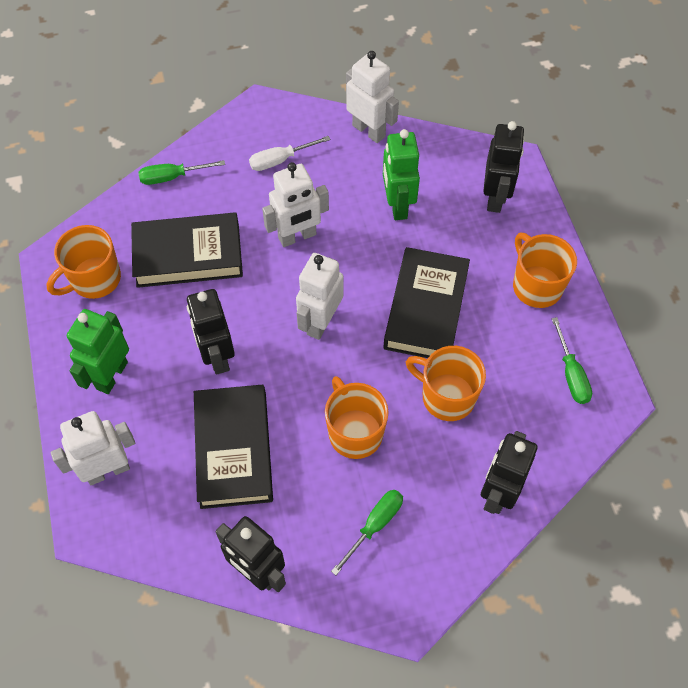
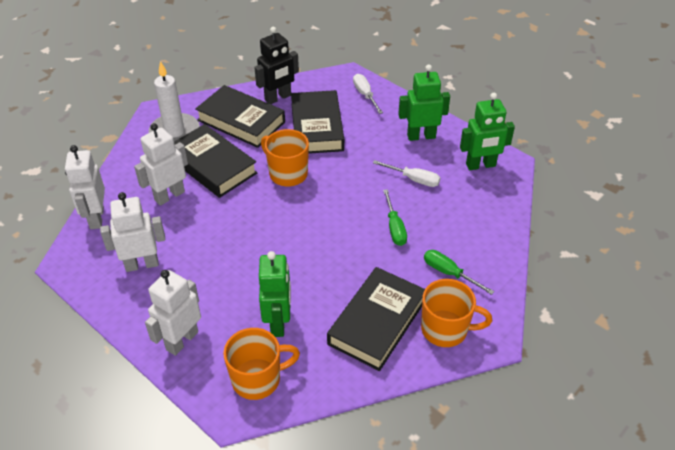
black book: 3 -> 4
black robot: 4 -> 1
green robot: 2 -> 3
green screwdriver: 3 -> 2
orange mug: 4 -> 3
white candle: 0 -> 1
white screwdriver: 1 -> 2

